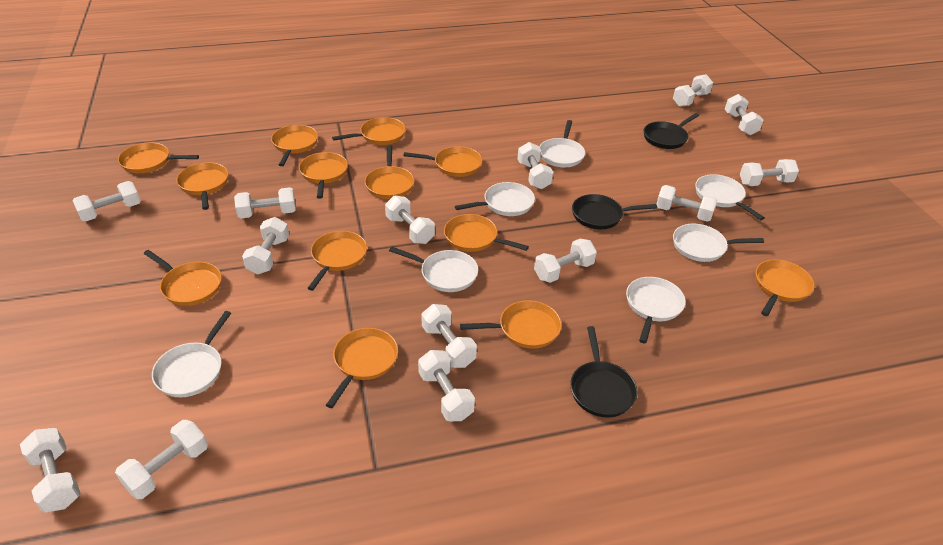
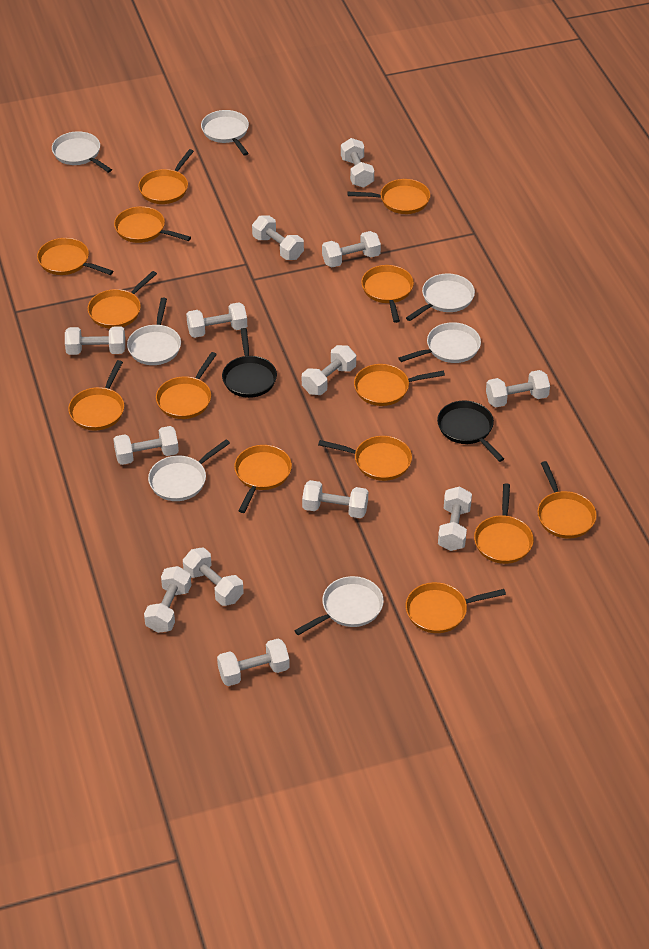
black pan: 3 -> 2
orange pan: 13 -> 14
white dumbbell: 14 -> 13

